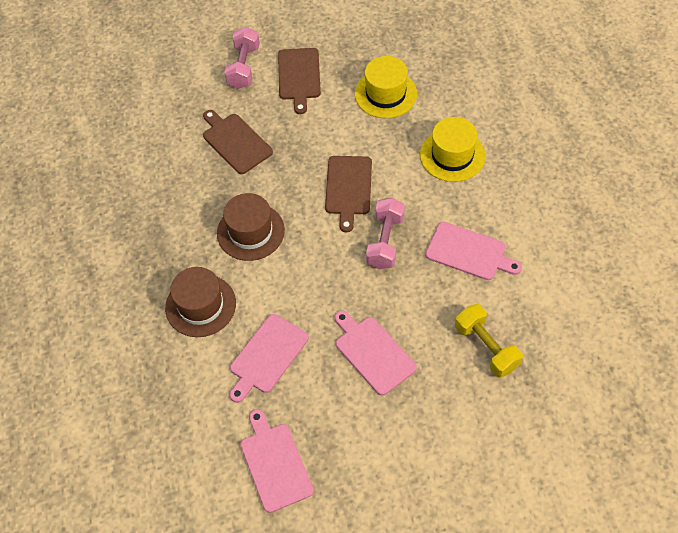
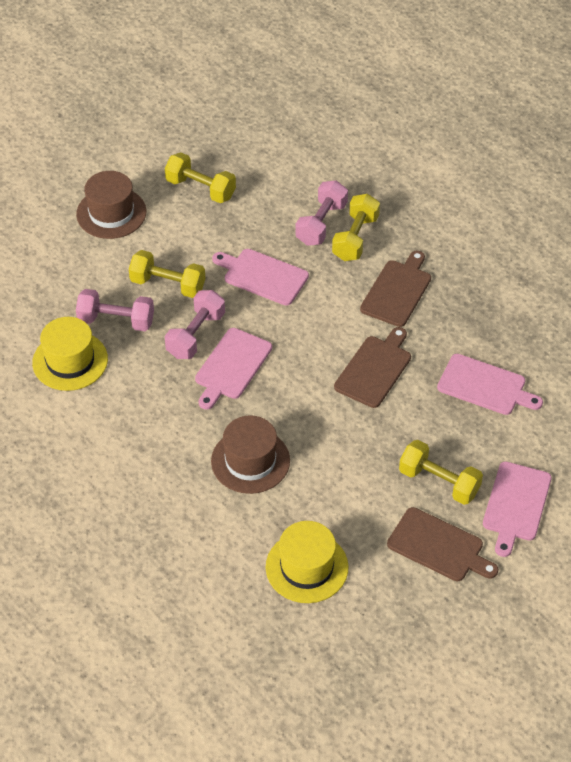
pink dumbbell: 2 -> 3
yellow dumbbell: 1 -> 4

